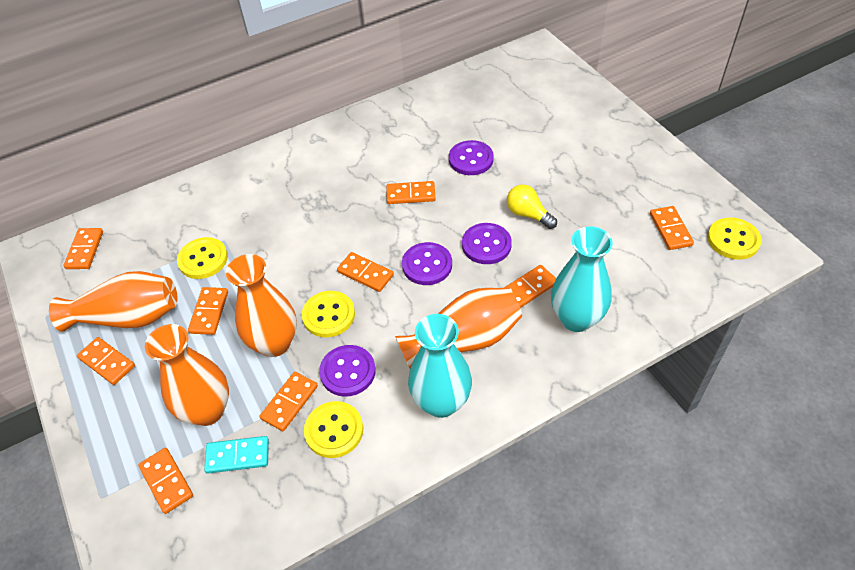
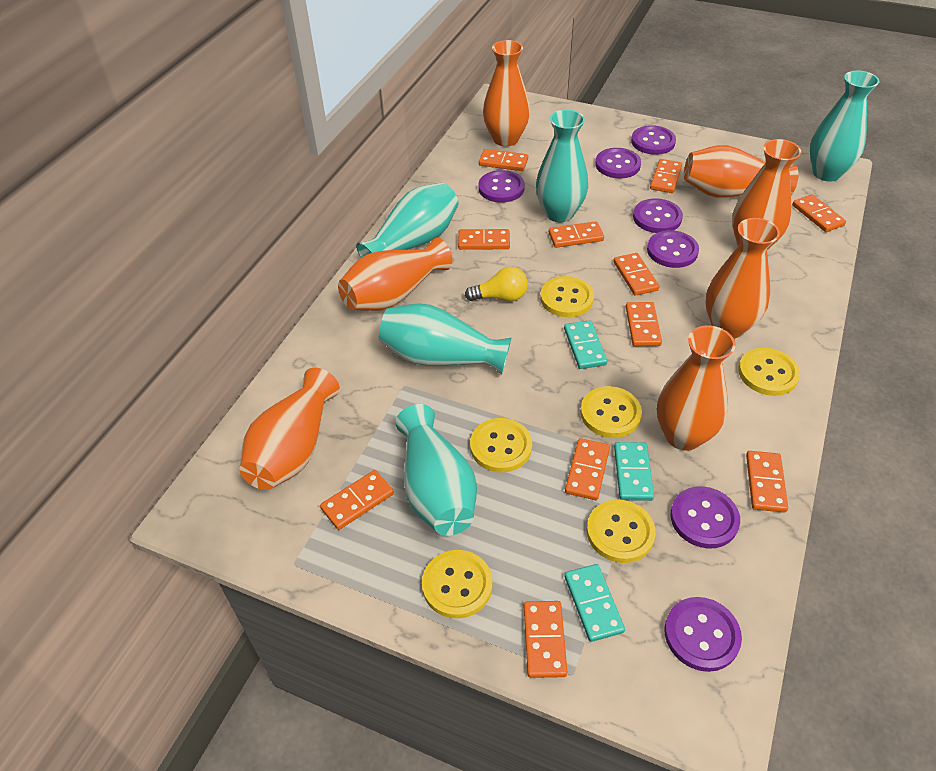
orange domino: 9 -> 11
orange vase: 4 -> 7
purple button: 4 -> 7
turquoise domino: 1 -> 3
turquoise vase: 2 -> 5
yellow button: 4 -> 6

